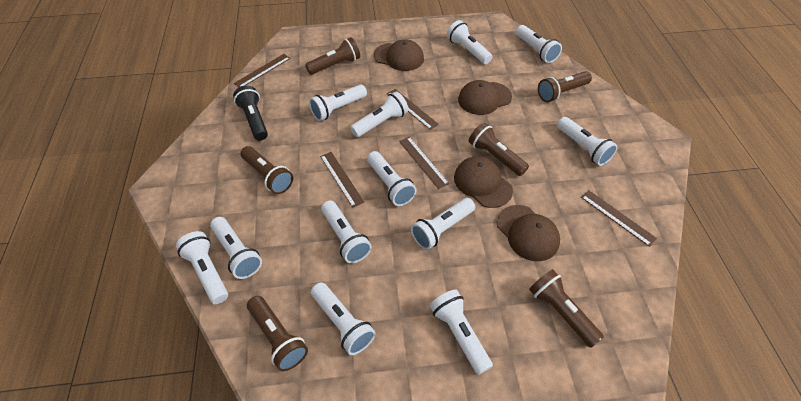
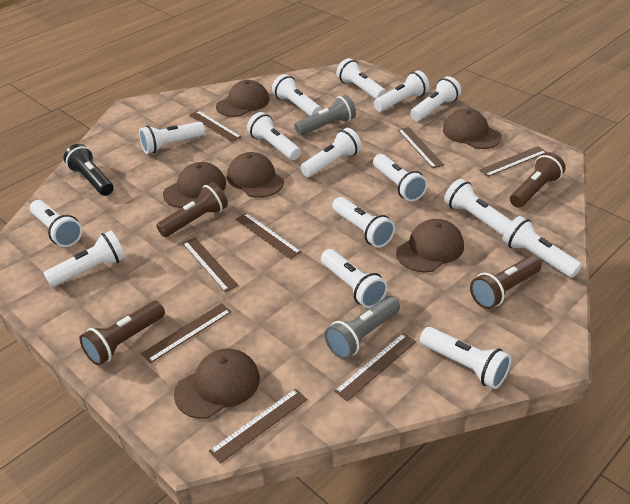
brown cap: 4 -> 6
brown flashlight: 6 -> 4
brown ruler: 5 -> 8
grey flashlight: 0 -> 2
white flashlight: 12 -> 15

